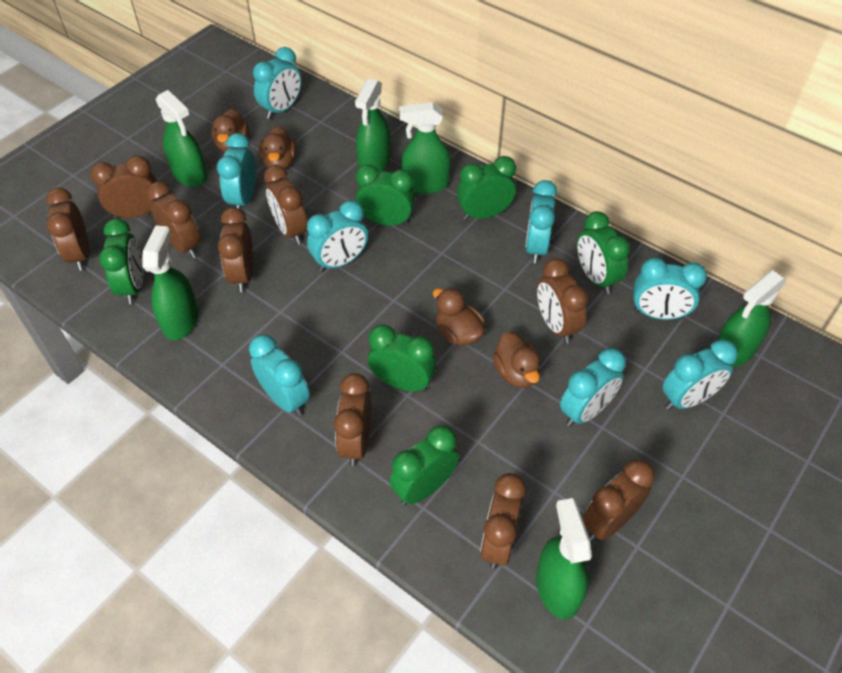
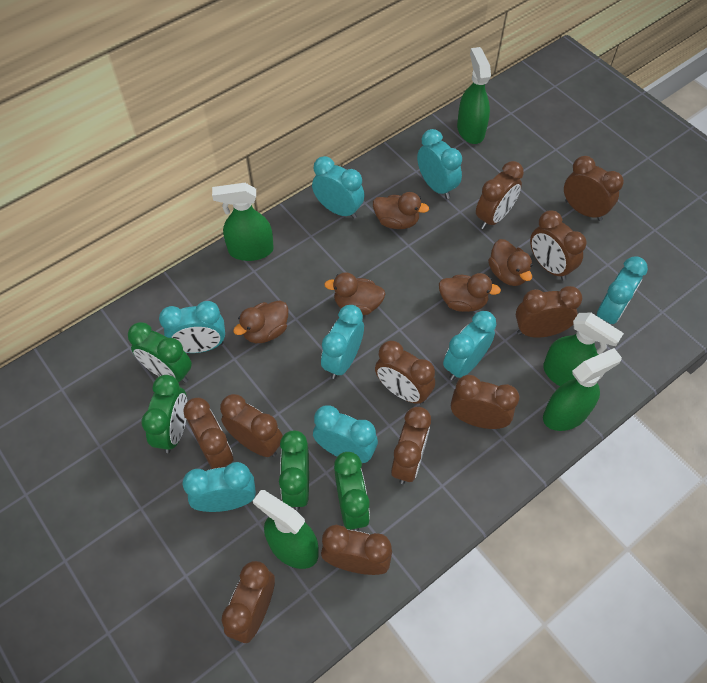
brown clock: 9 -> 11
brown duck: 4 -> 5
green clock: 6 -> 4
green spray bottle: 6 -> 5

